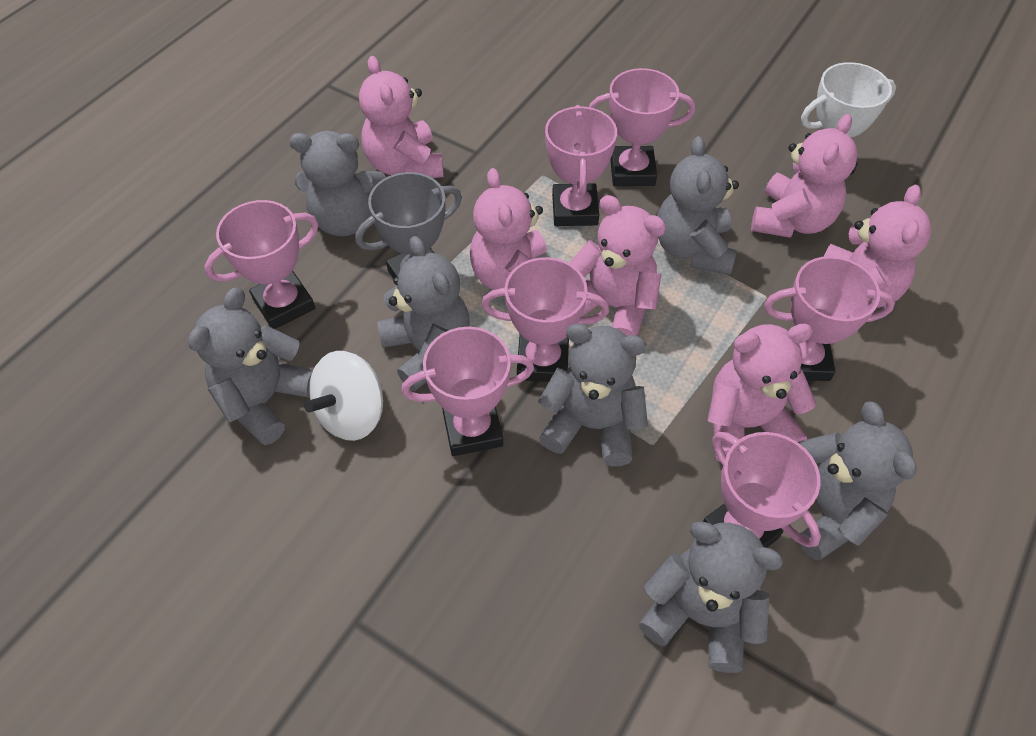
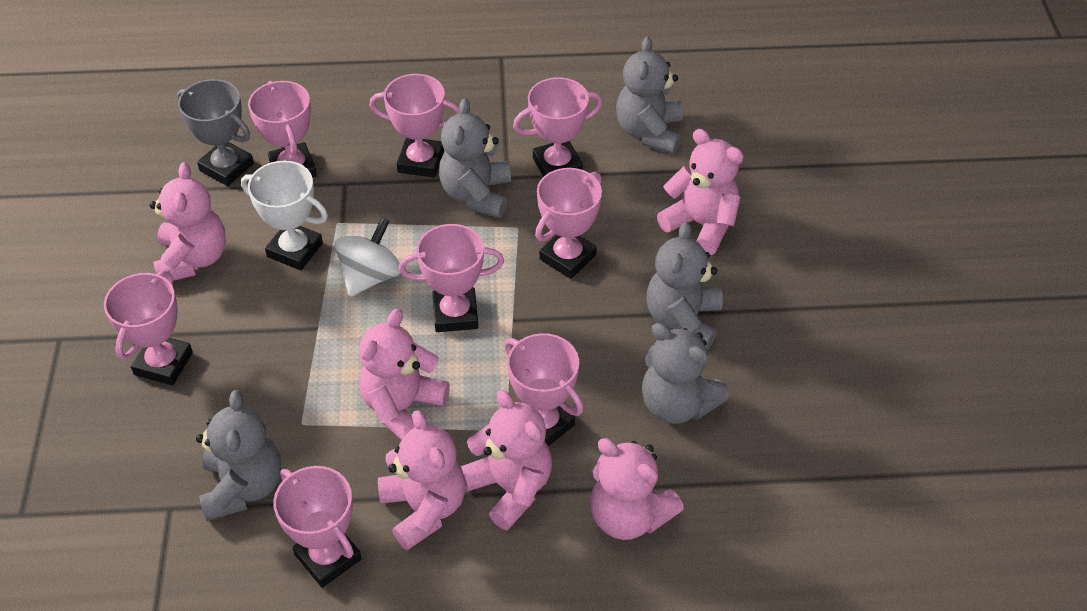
grey teddy bear: 7 -> 5
pink trophy: 7 -> 8

